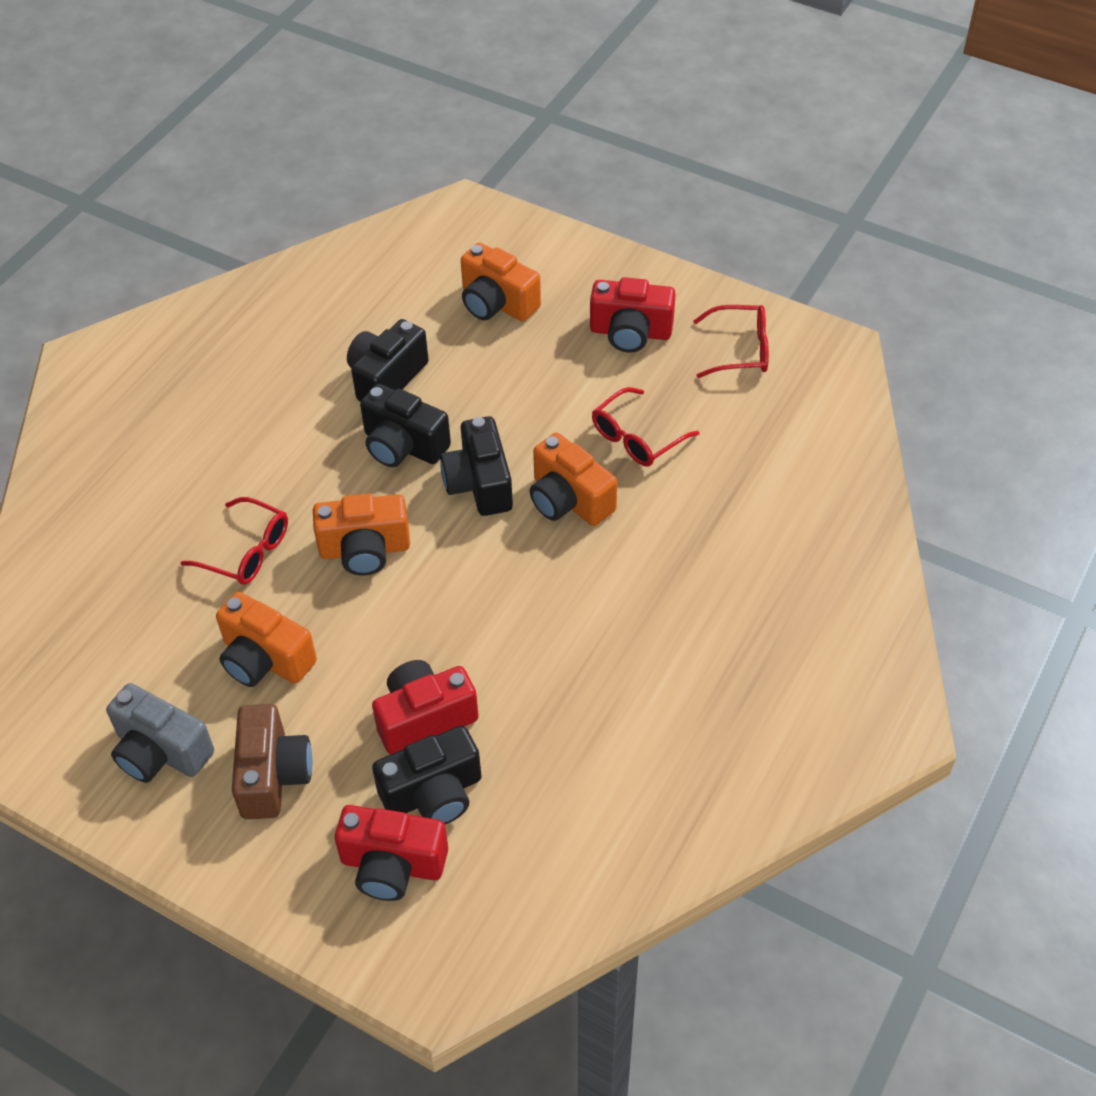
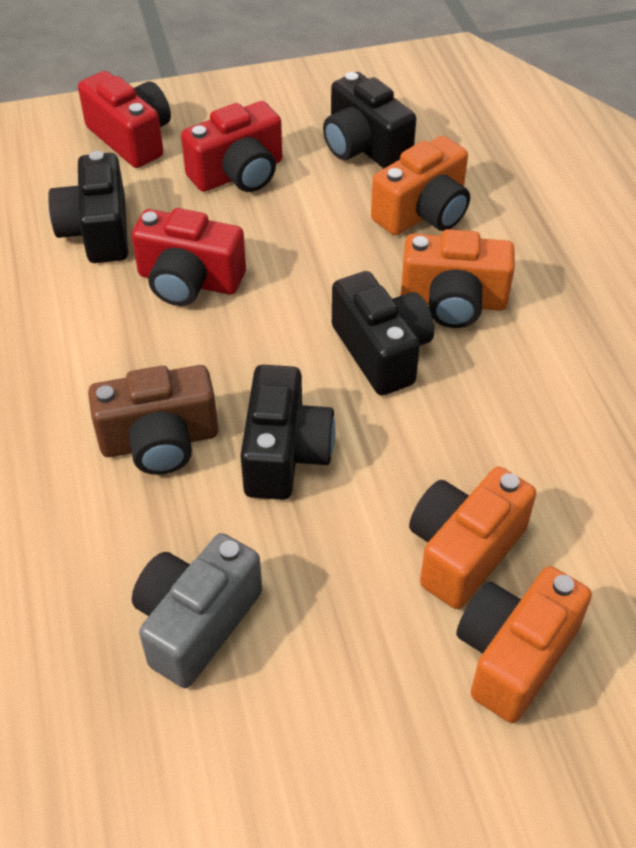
red glasses: 3 -> 0

